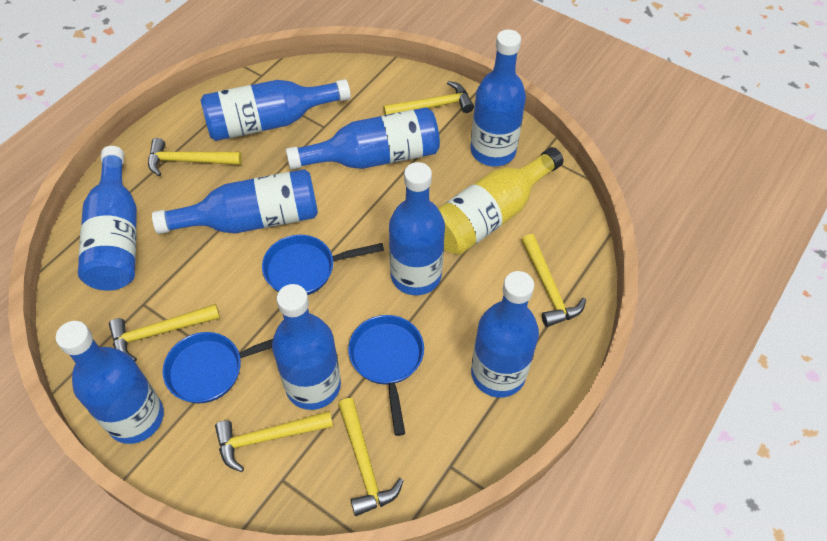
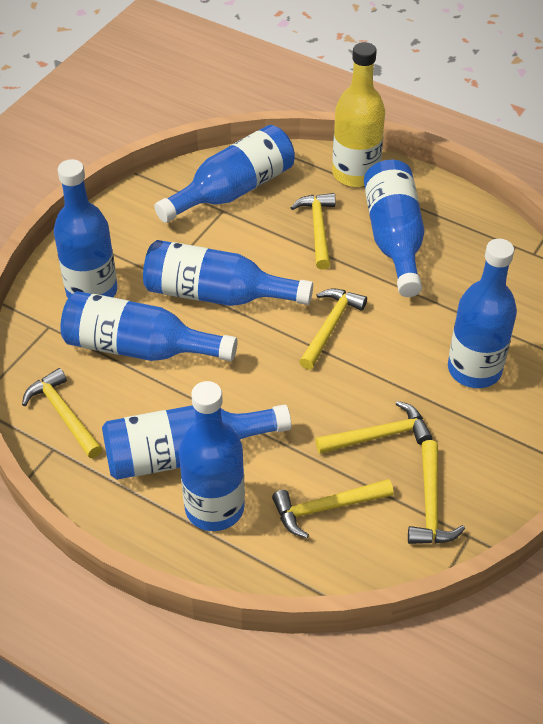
blue bottle: 9 -> 8
blue pan: 3 -> 0

